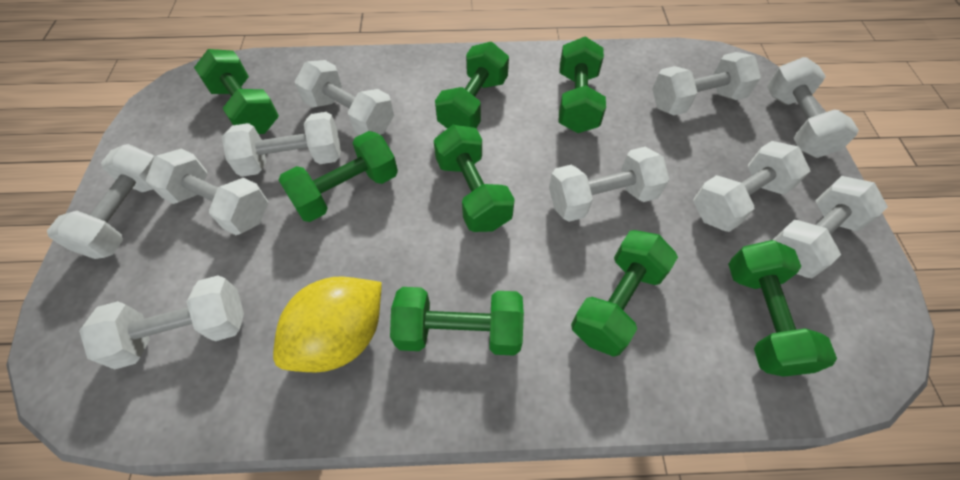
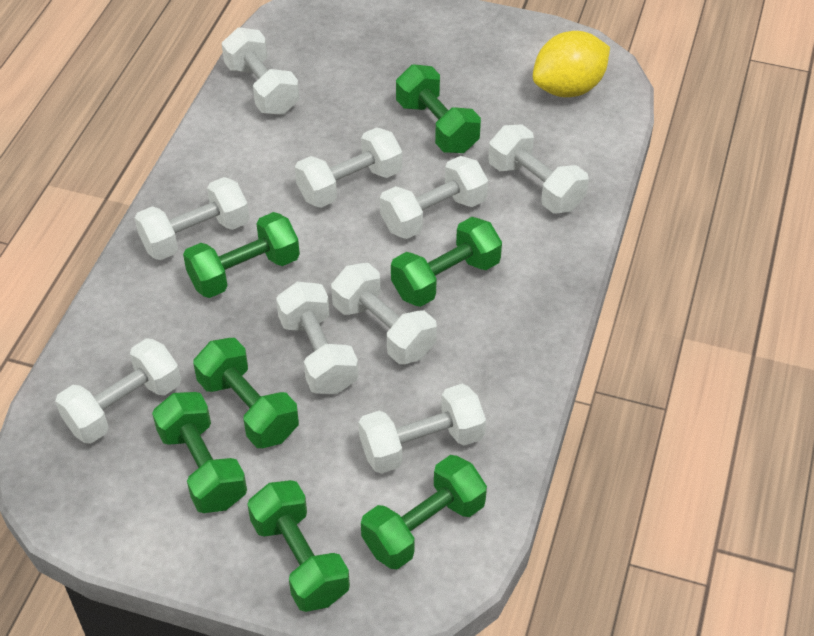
green dumbbell: 8 -> 7
white dumbbell: 10 -> 9

